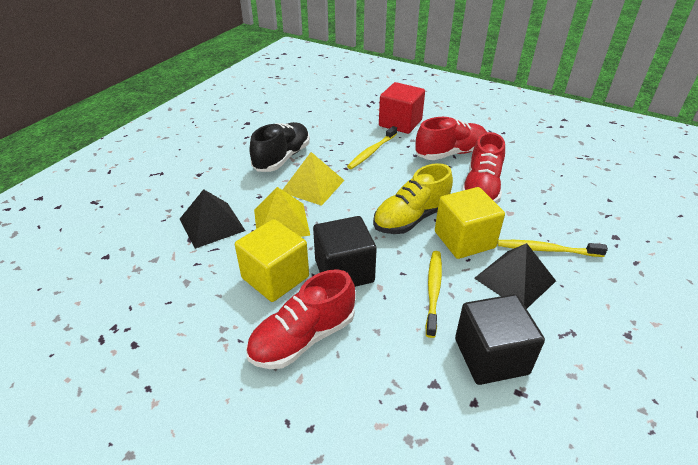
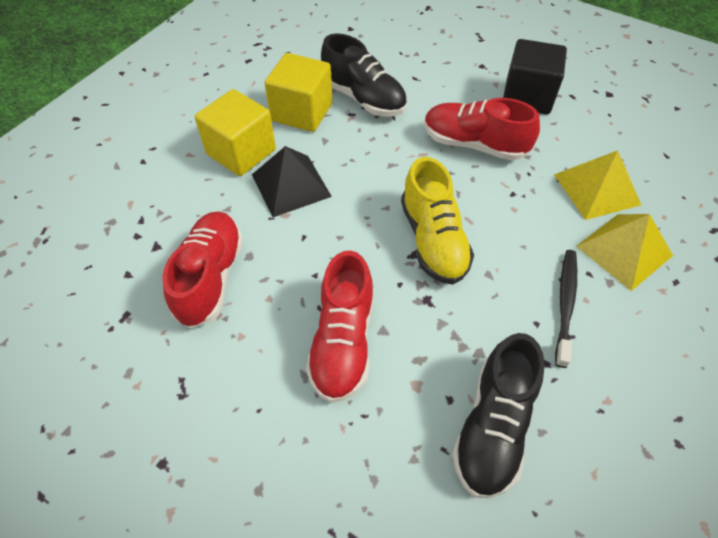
black cube: 2 -> 1
black pyramid: 2 -> 1
black shoe: 1 -> 2
black toothbrush: 0 -> 1
red cube: 1 -> 0
yellow toothbrush: 3 -> 0

